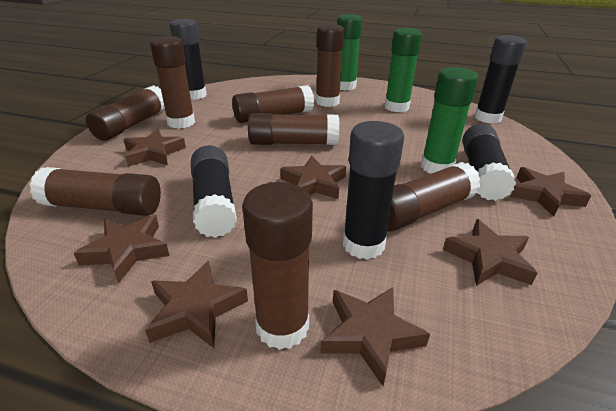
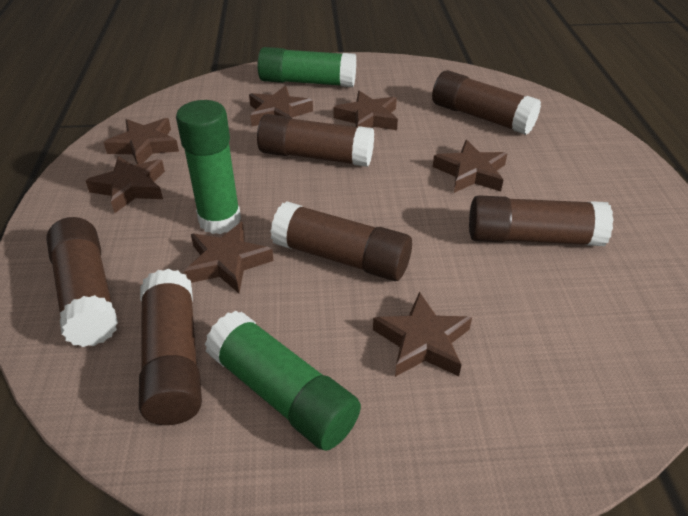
black glue stick: 5 -> 0
brown glue stick: 8 -> 6

